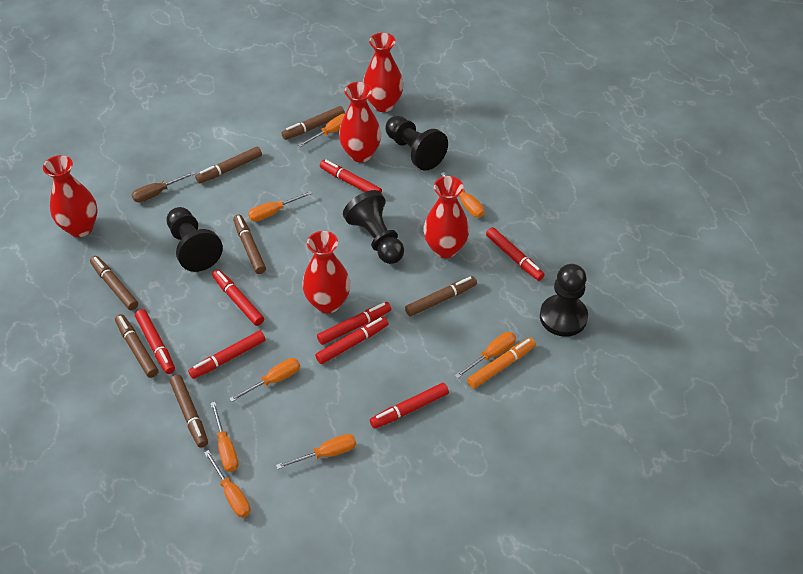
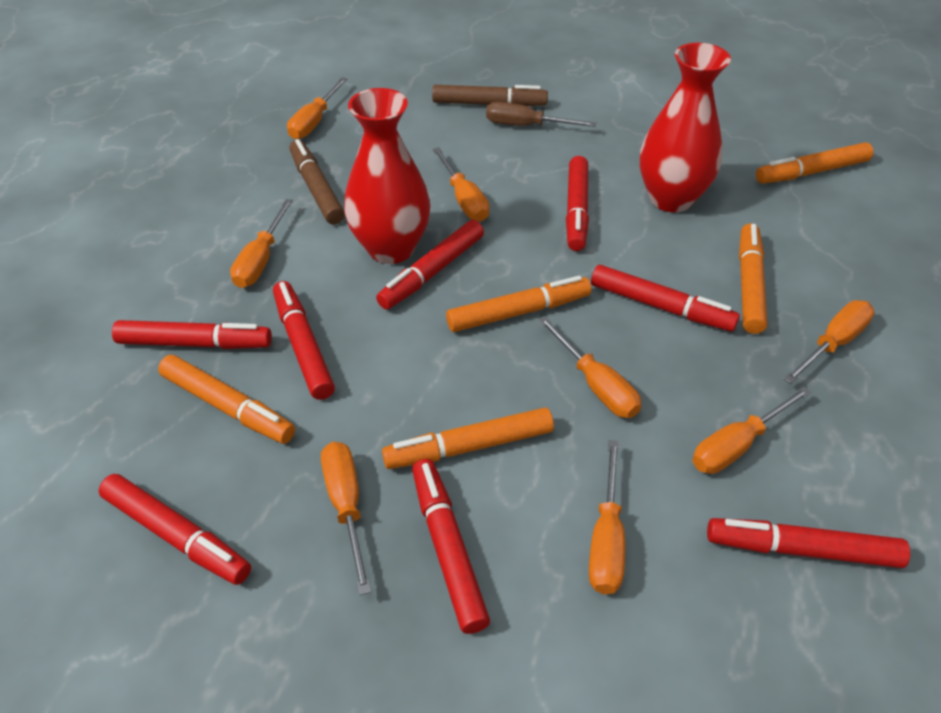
black pawn: 4 -> 0
brown marker: 7 -> 2
orange marker: 1 -> 5
red vase: 5 -> 2

